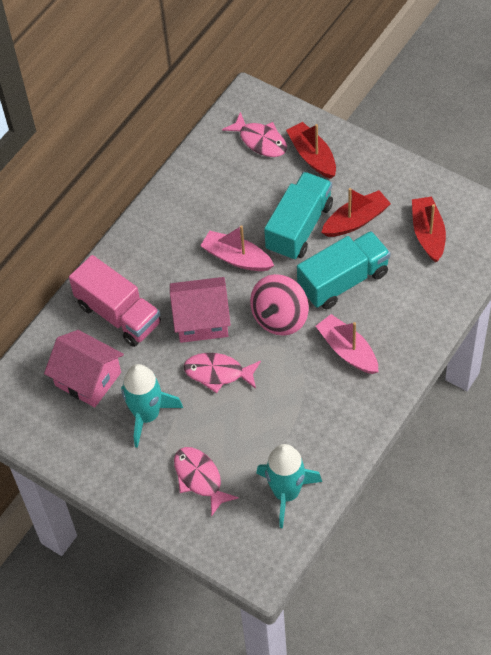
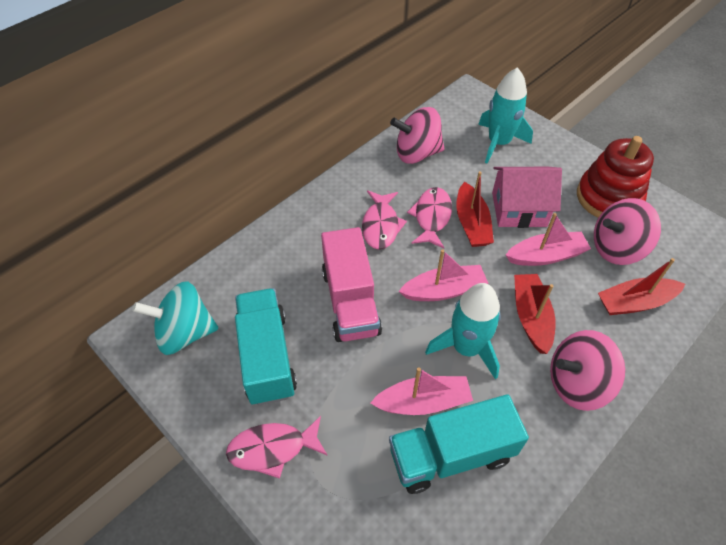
pink boat: 2 -> 3
pink house: 2 -> 1
pink spinning top: 1 -> 3
red stacking toy: 0 -> 1
turquoise spinning top: 0 -> 1

